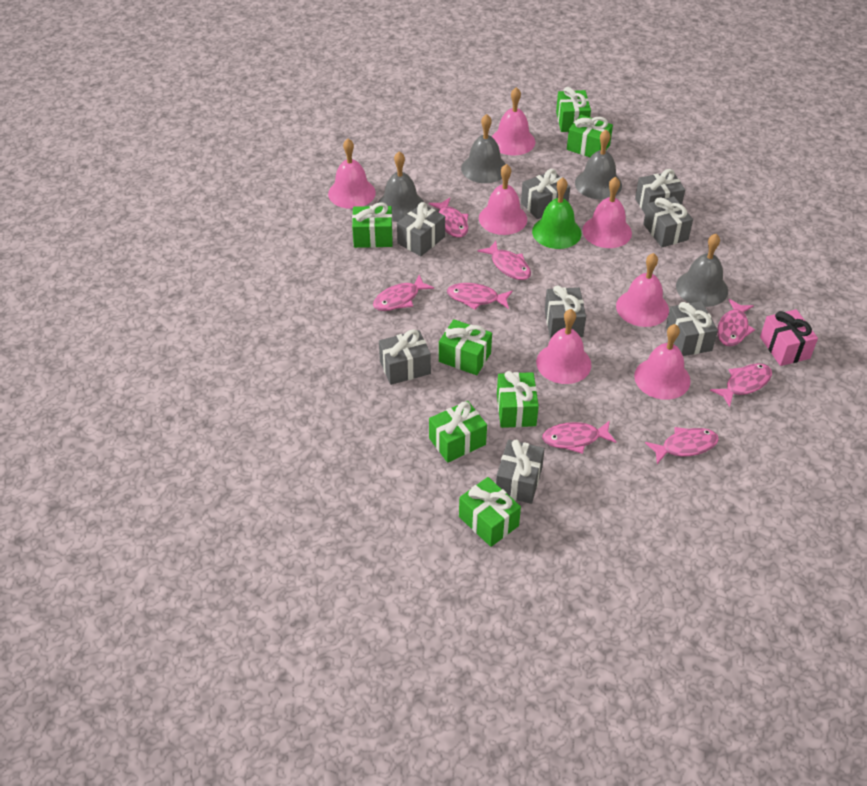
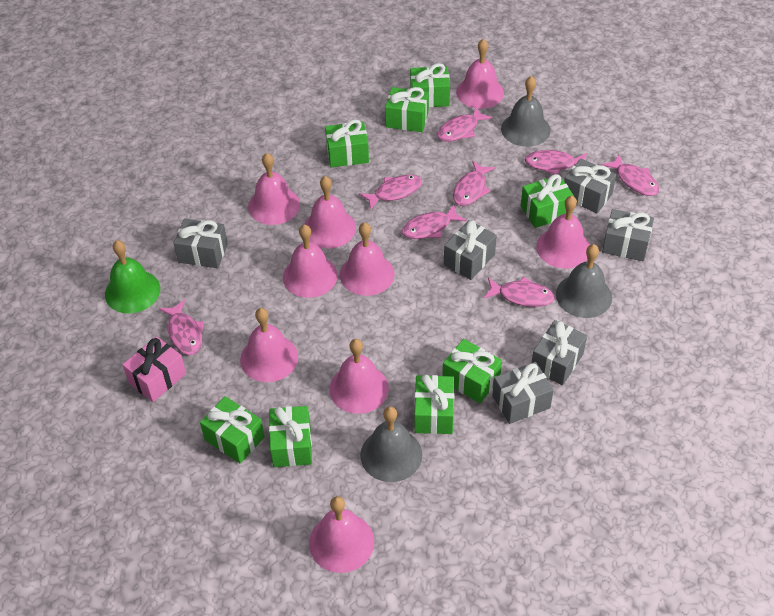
green gift: 7 -> 8
grey bell: 4 -> 3
grey gift: 8 -> 6
pink bell: 7 -> 9

